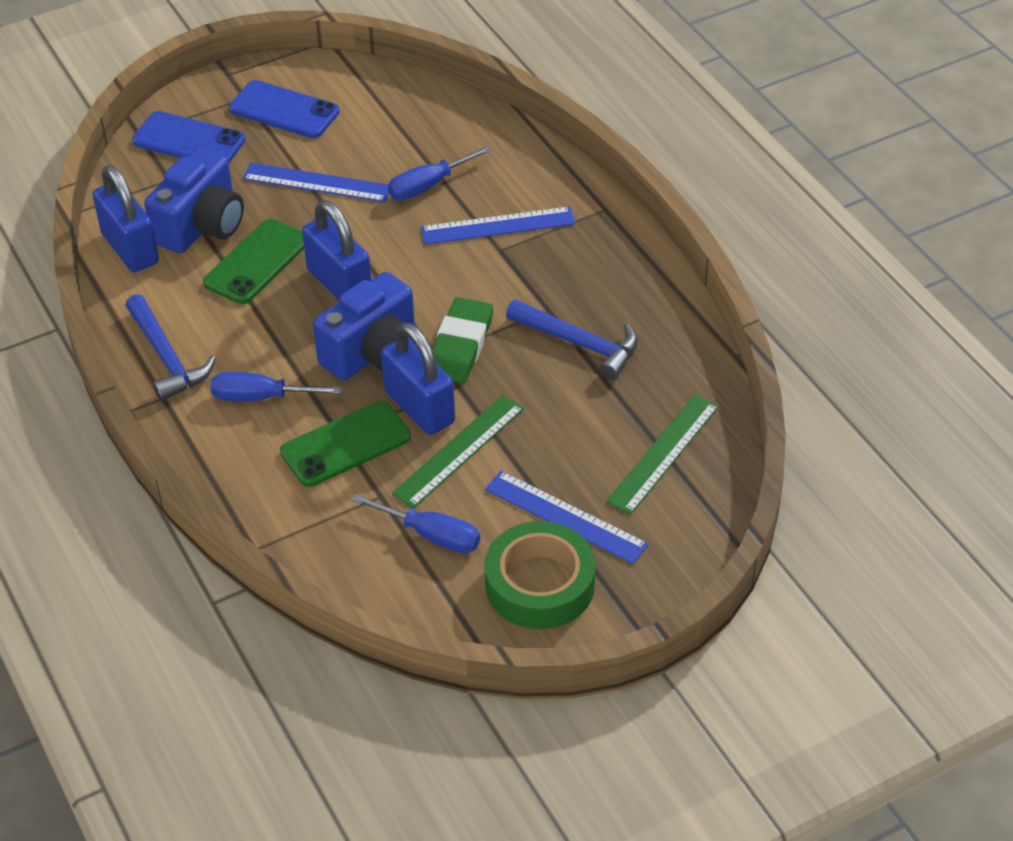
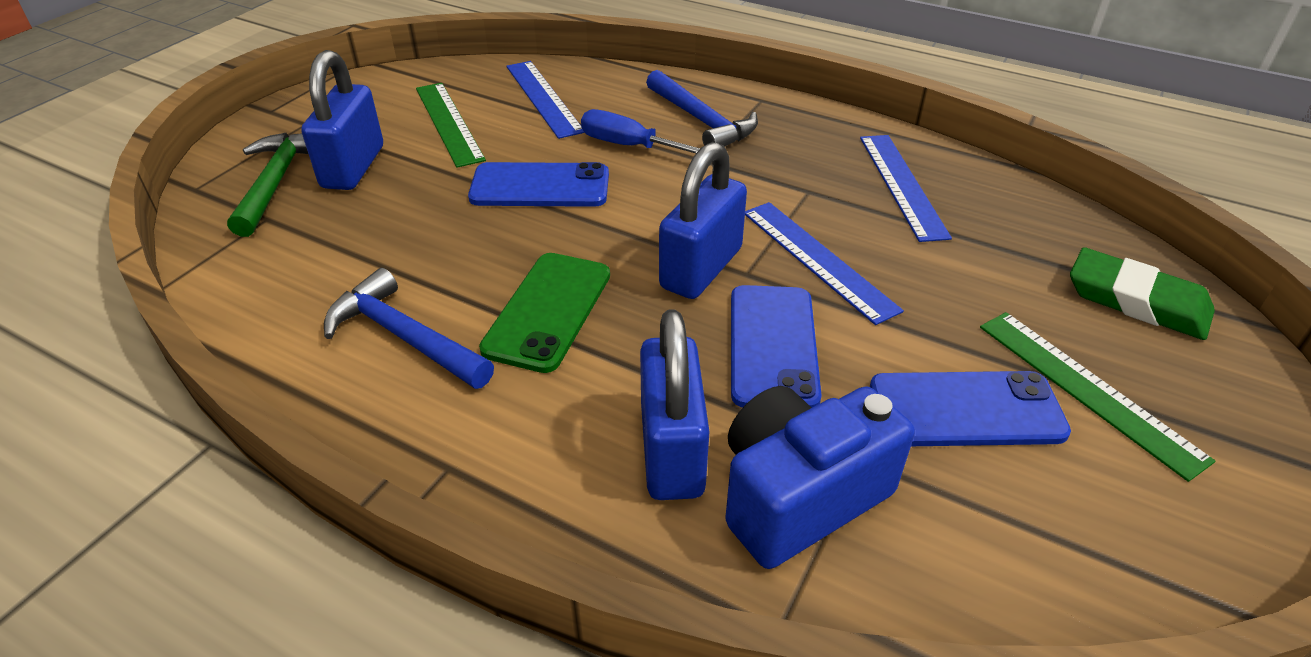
blue camera: 2 -> 1
blue phone: 2 -> 3
blue screwdriver: 3 -> 1
green hammer: 0 -> 1
green phone: 2 -> 1
green tape: 1 -> 0

